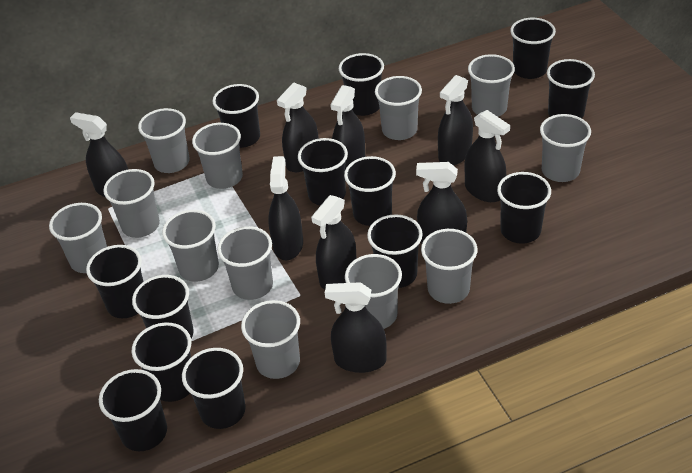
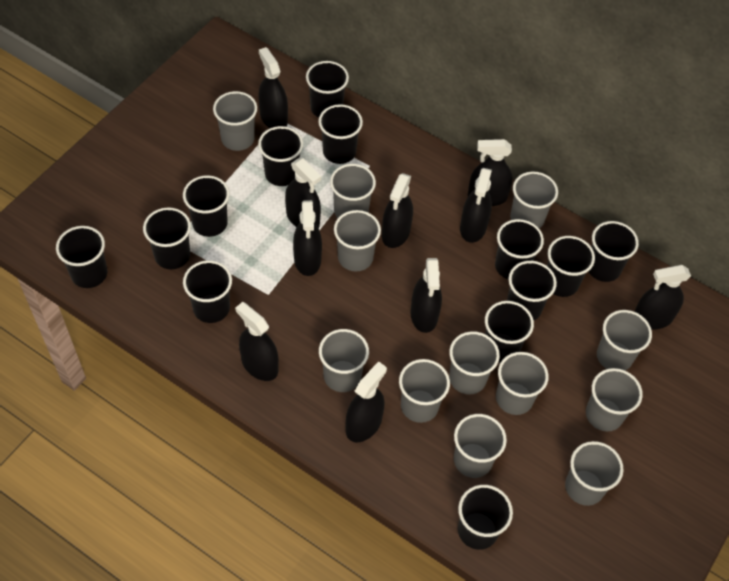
black spray bottle: 9 -> 10

